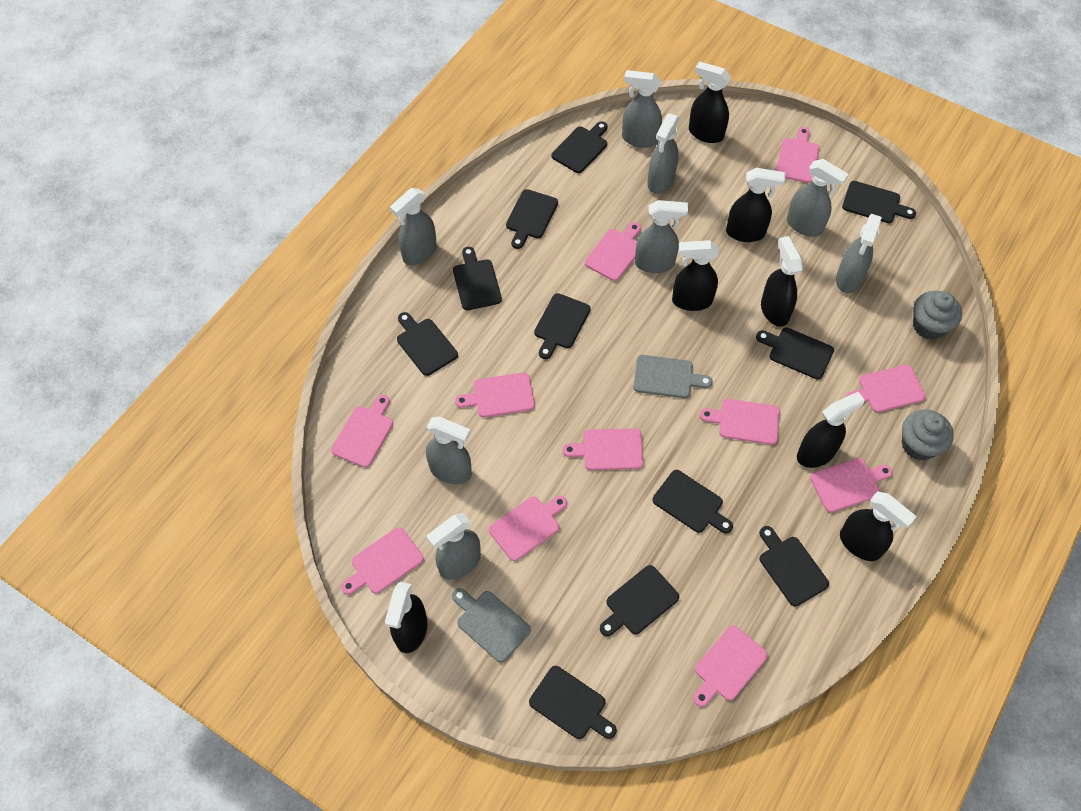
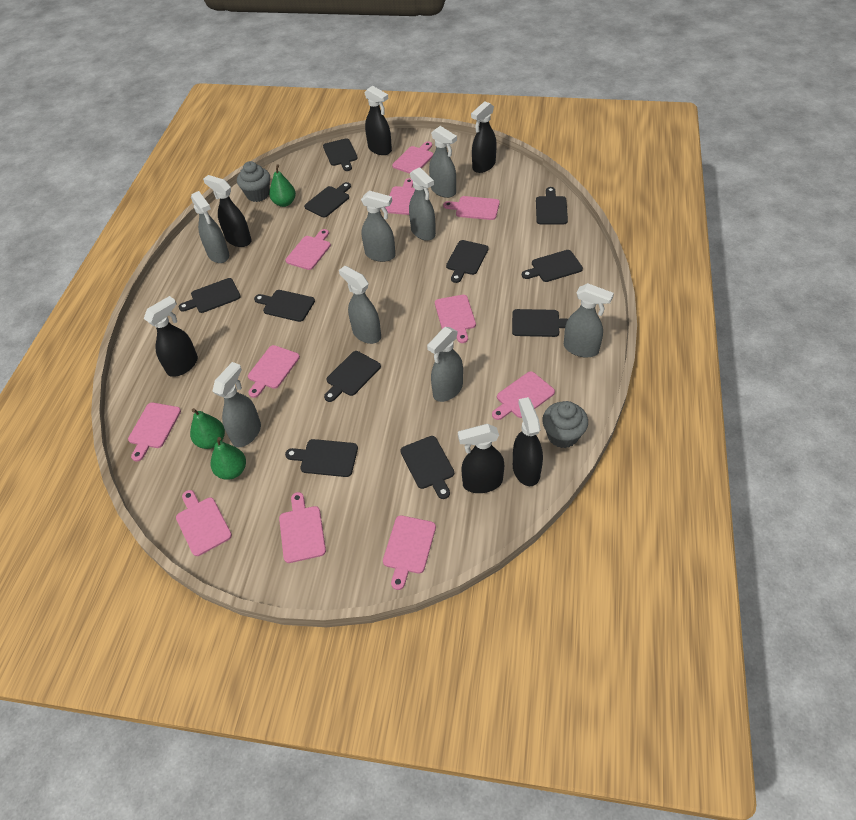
black spray bottle: 7 -> 6
green pear: 0 -> 3
grey cutting board: 2 -> 0

